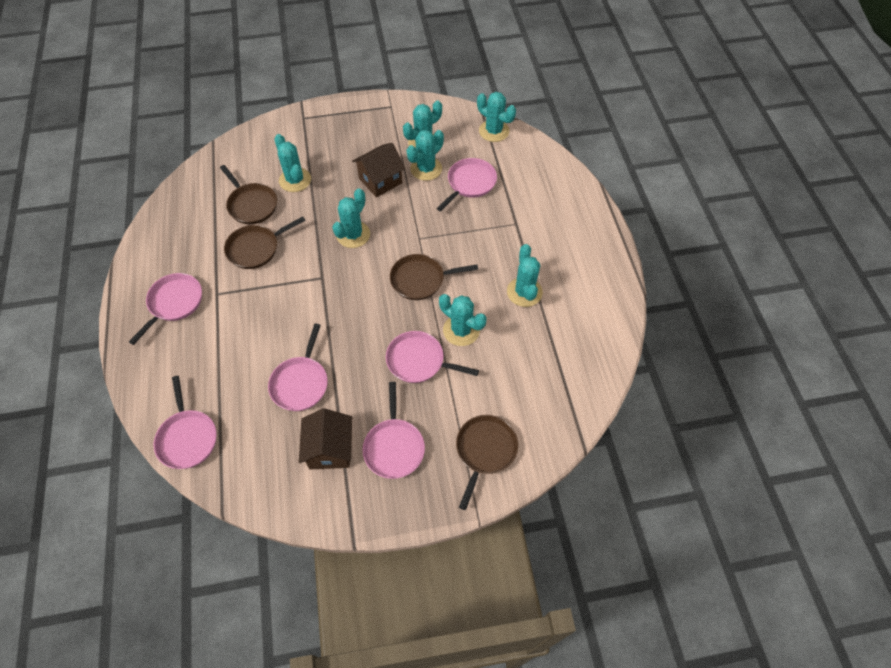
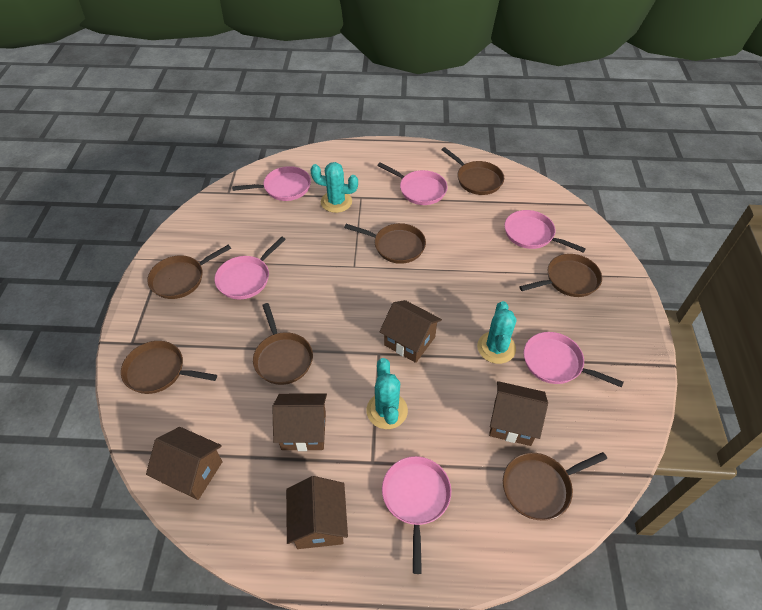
brown house: 2 -> 5
brown pan: 4 -> 7
turquoise cactus: 7 -> 3

